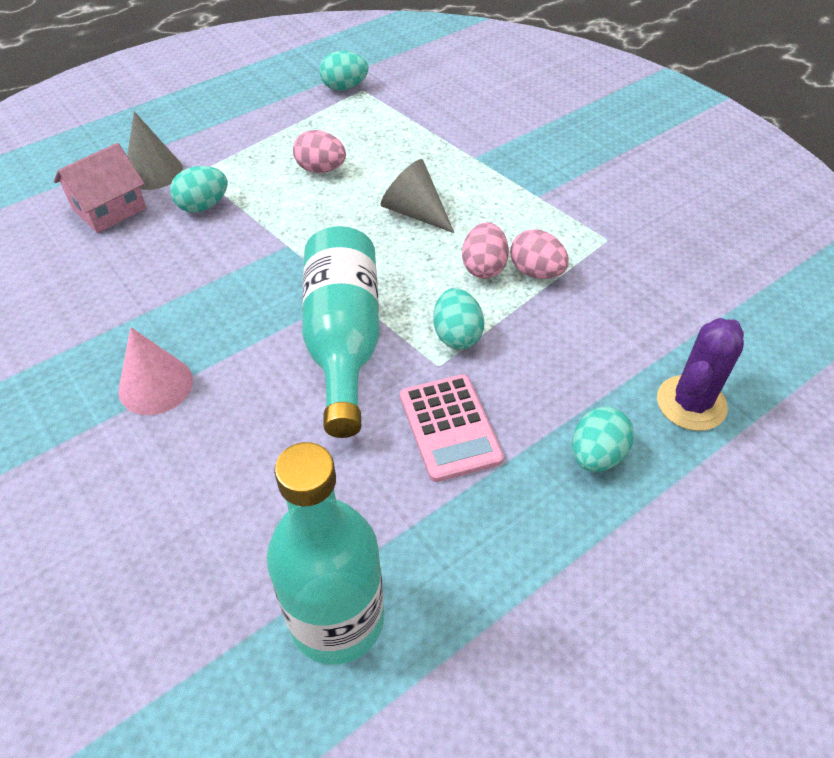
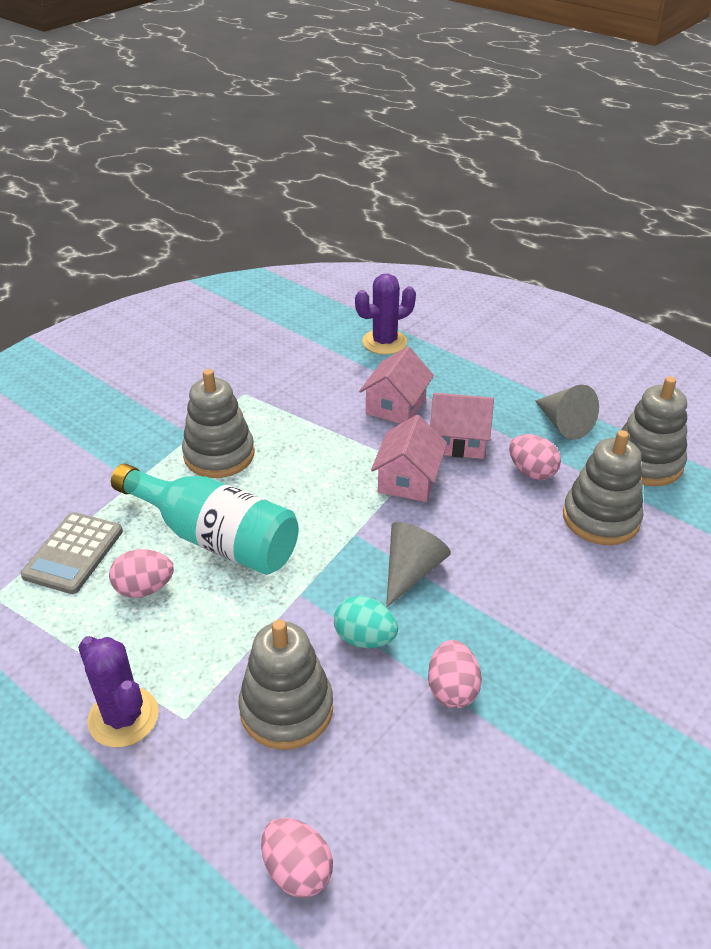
grey calculator: 0 -> 1
grey stacking toy: 0 -> 4
pink calculator: 1 -> 0
pink cone: 1 -> 0
pink egg: 3 -> 4
pink house: 1 -> 3
purple cactus: 1 -> 2
turquoise bottle: 2 -> 1
turquoise egg: 4 -> 1

